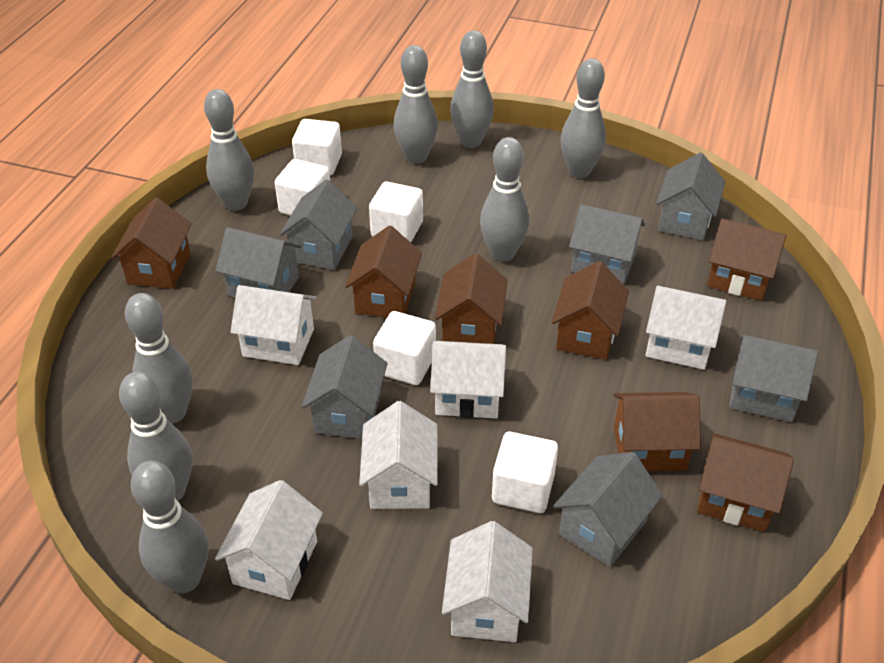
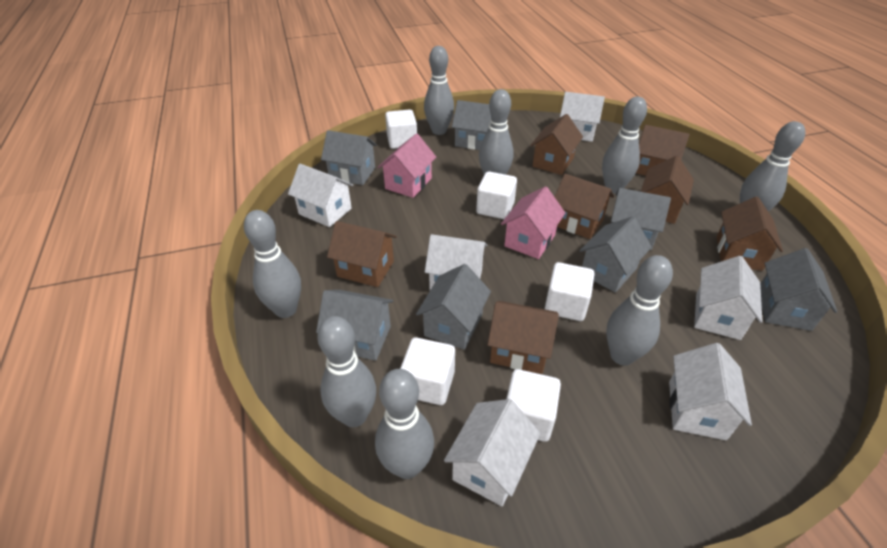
pink house: 0 -> 2

